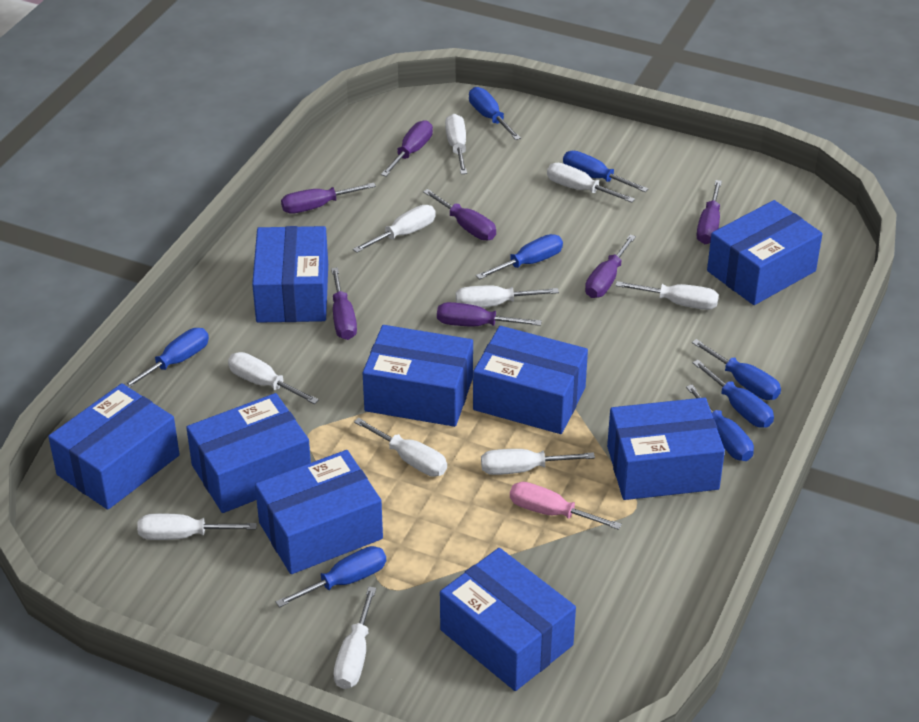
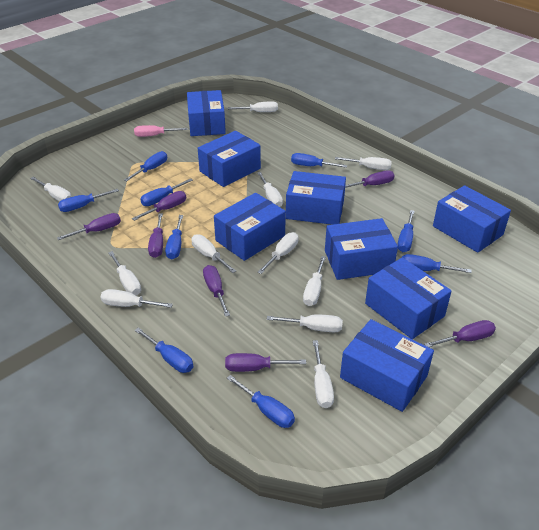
blue box: 9 -> 8
blue screwdriver: 8 -> 9
white screwdriver: 10 -> 11

